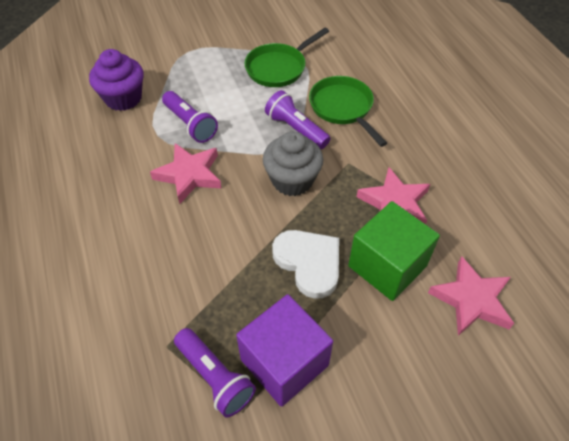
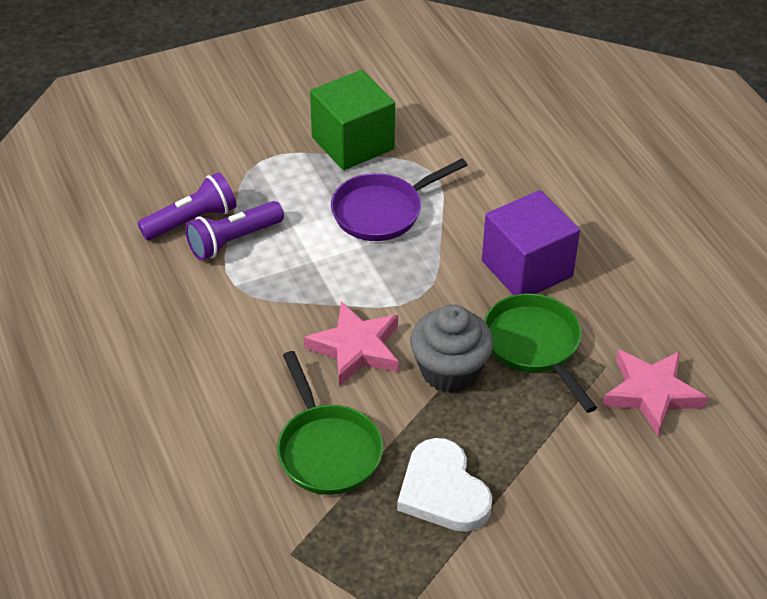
pink star: 3 -> 2
purple cupcake: 1 -> 0
purple flashlight: 3 -> 2
purple pan: 0 -> 1

